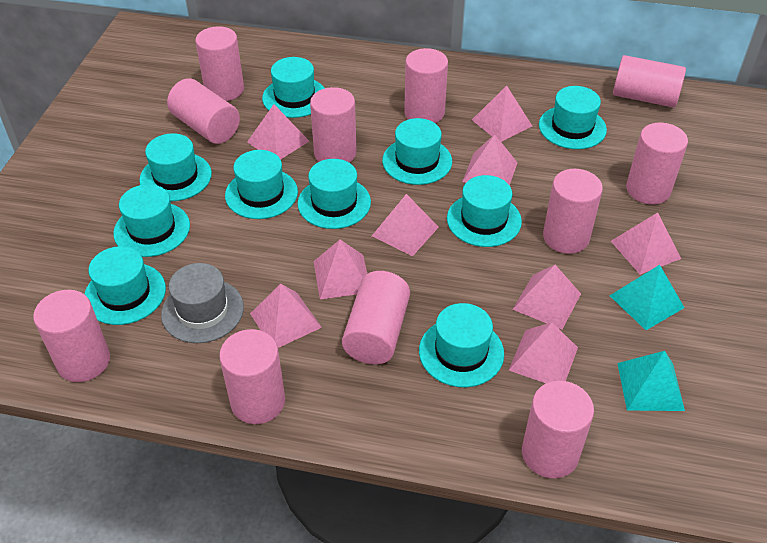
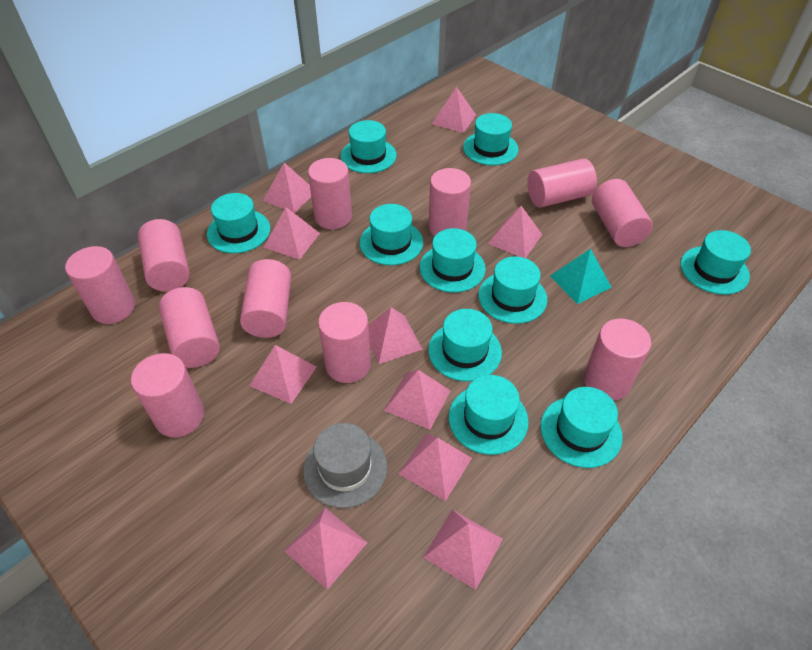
pink pyramid: 9 -> 10
turquoise pyramid: 2 -> 1

